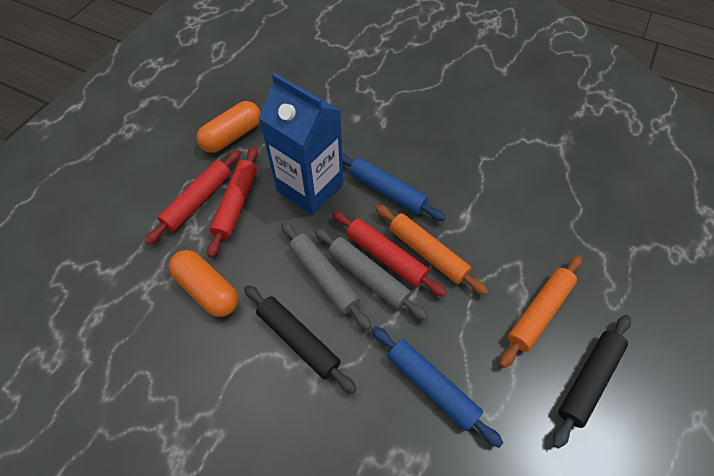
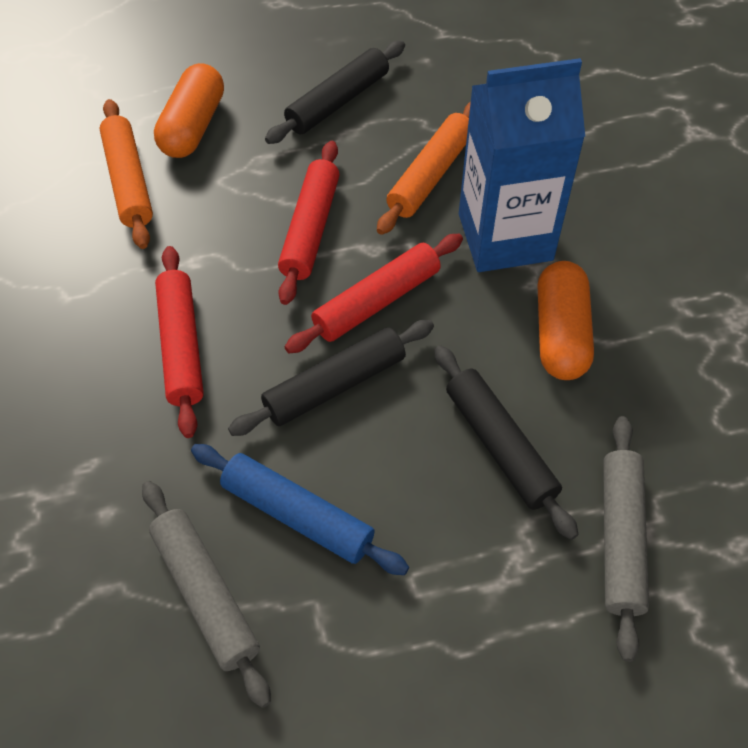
black rolling pin: 2 -> 3
blue rolling pin: 2 -> 1

